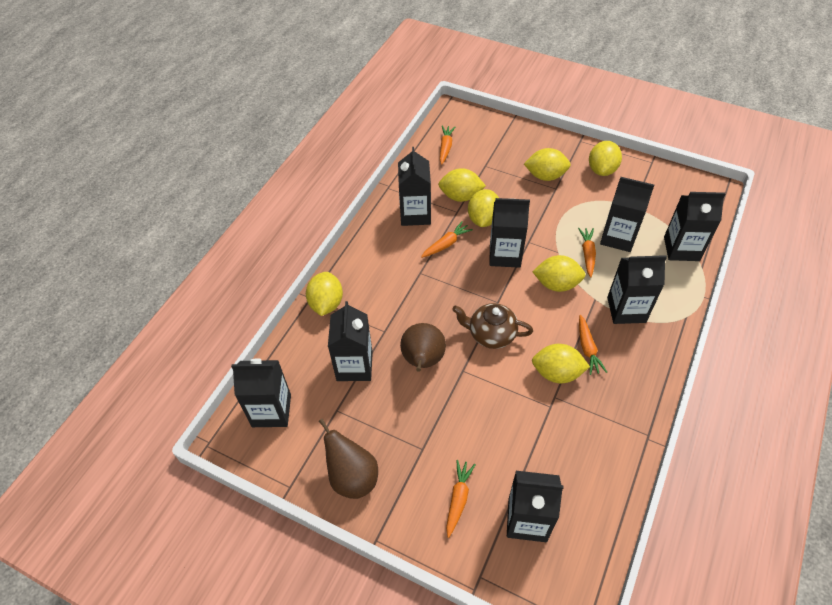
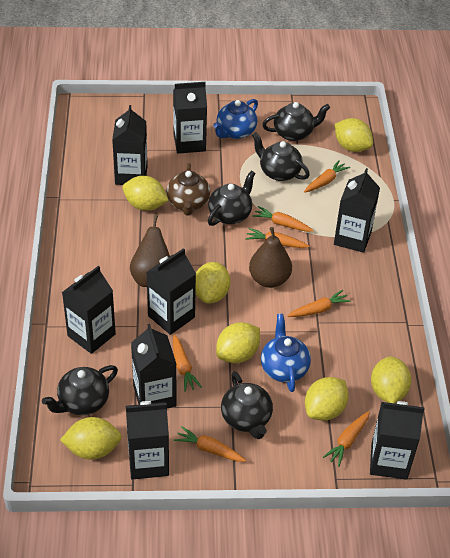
black teapot: 0 -> 5
blue teapot: 0 -> 2
orange carrot: 5 -> 7

